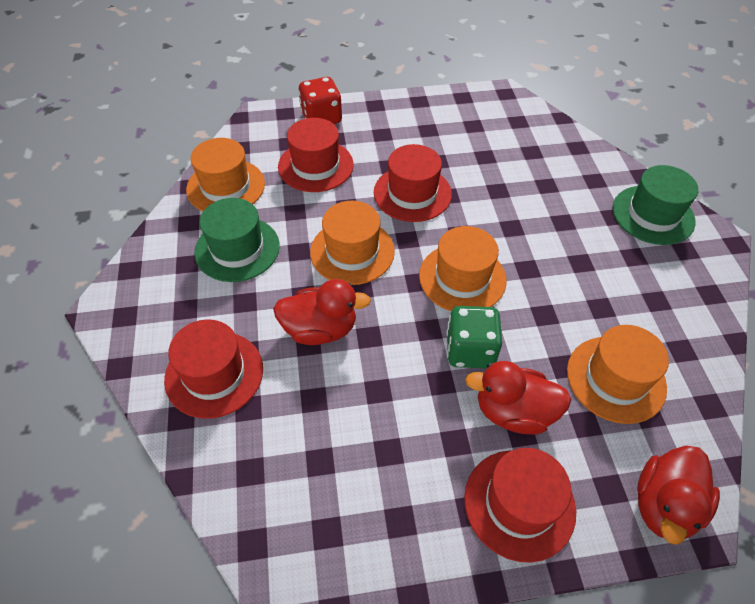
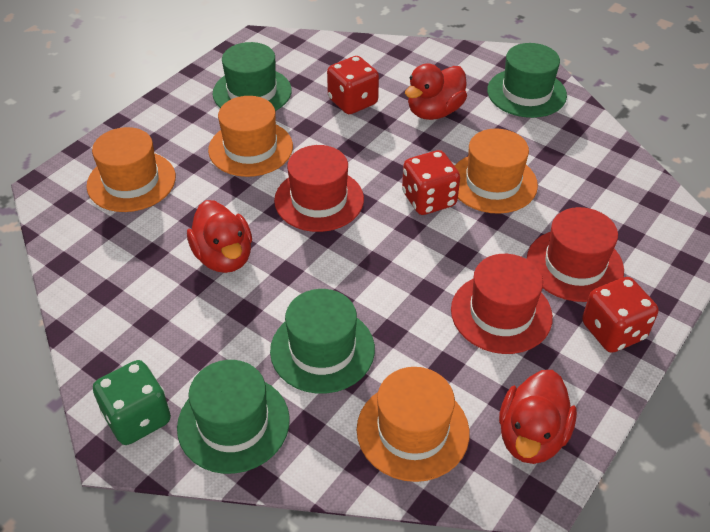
green hat: 2 -> 4
red dice: 1 -> 3
red hat: 4 -> 3

